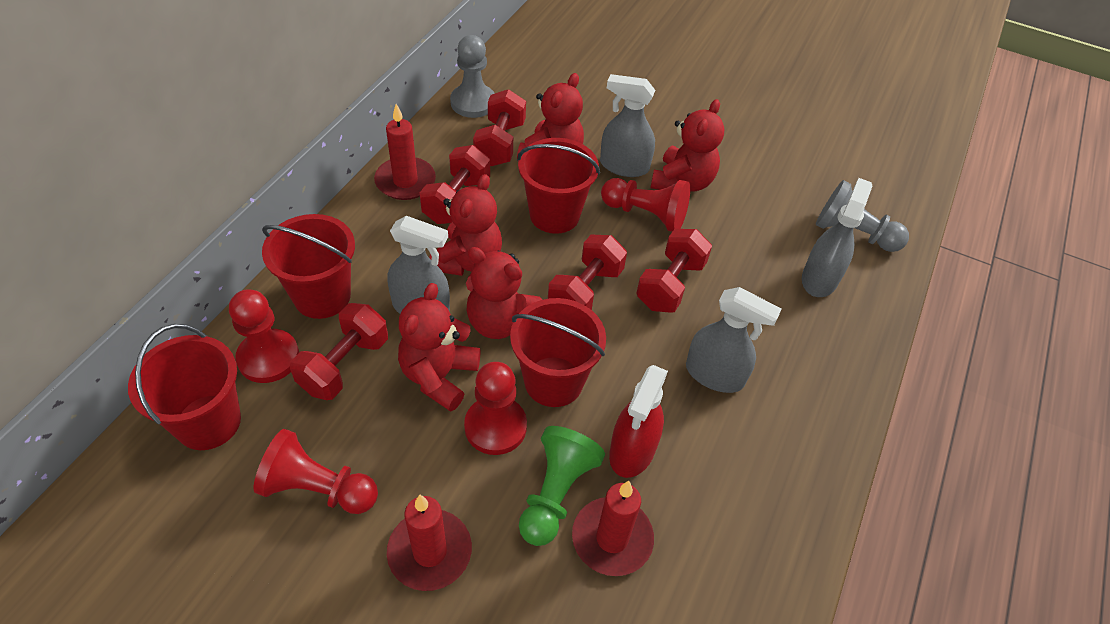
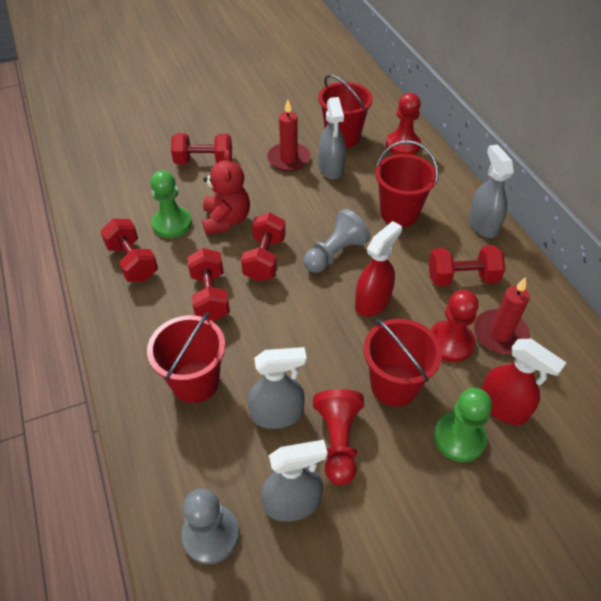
green pawn: 1 -> 2
red candle: 3 -> 2
red pawn: 4 -> 3
red spray bottle: 1 -> 2
red teddy bear: 5 -> 1

